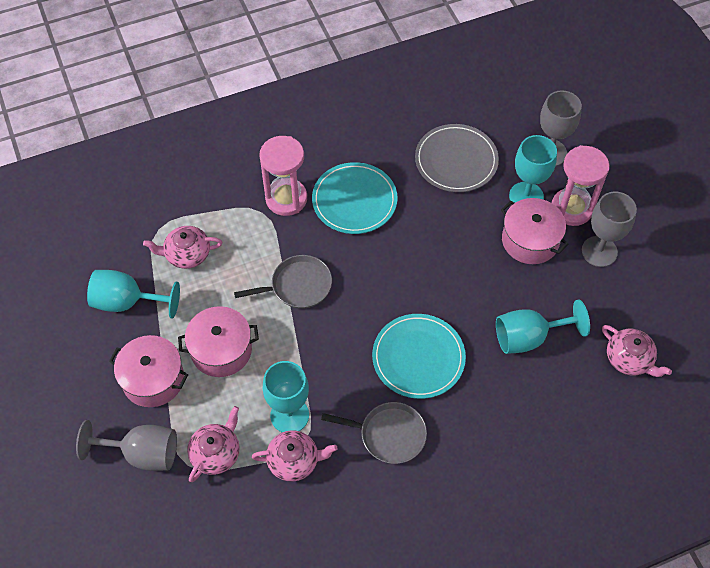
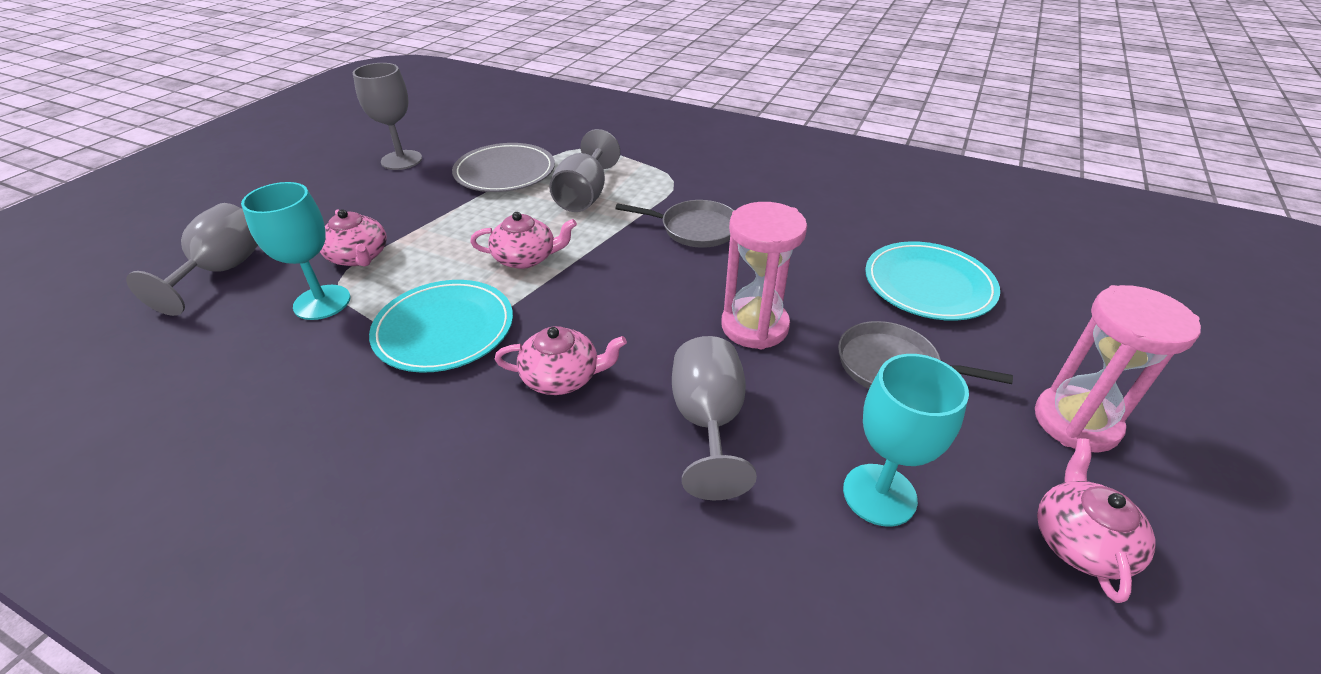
grey goblet: 3 -> 4
pink pot: 3 -> 0
turquoise goblet: 4 -> 2

